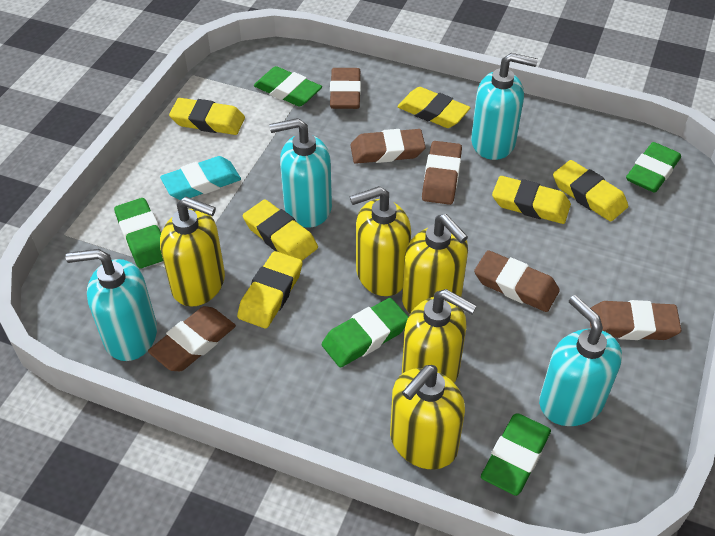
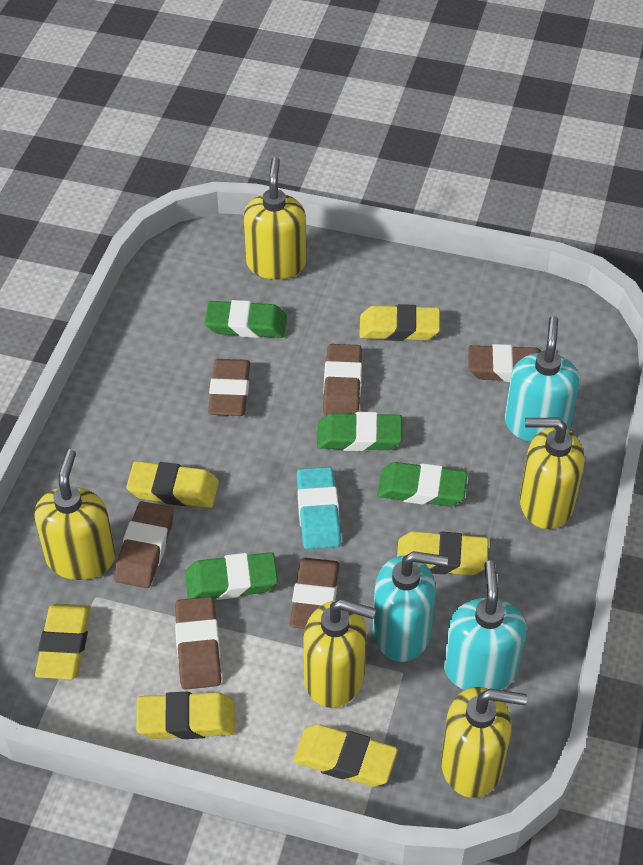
green eraser: 5 -> 4
turquoise soap dispenser: 4 -> 3

